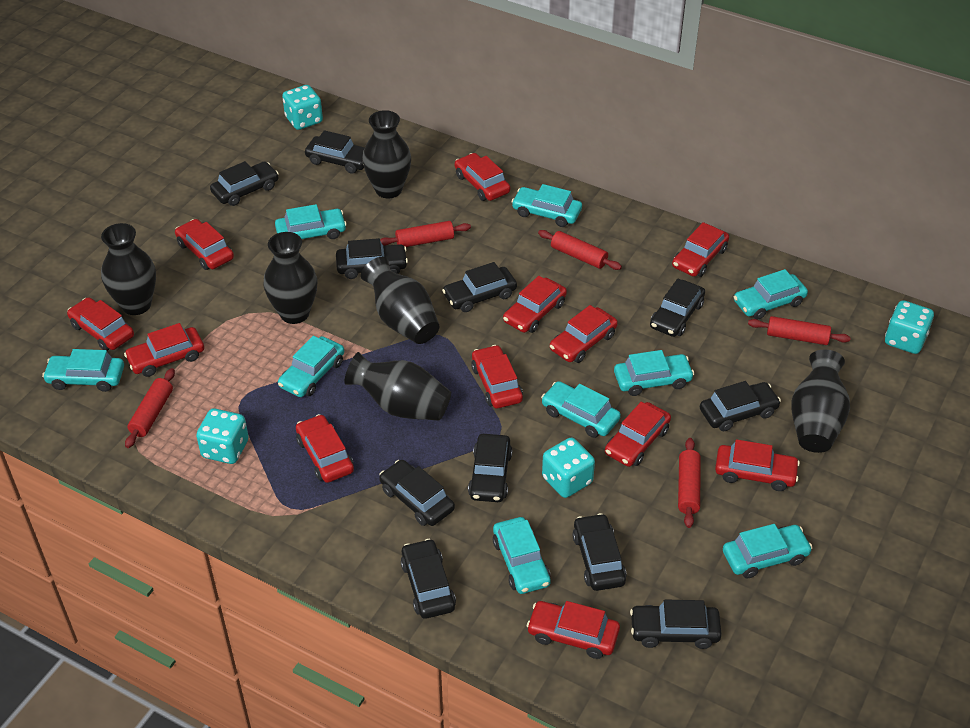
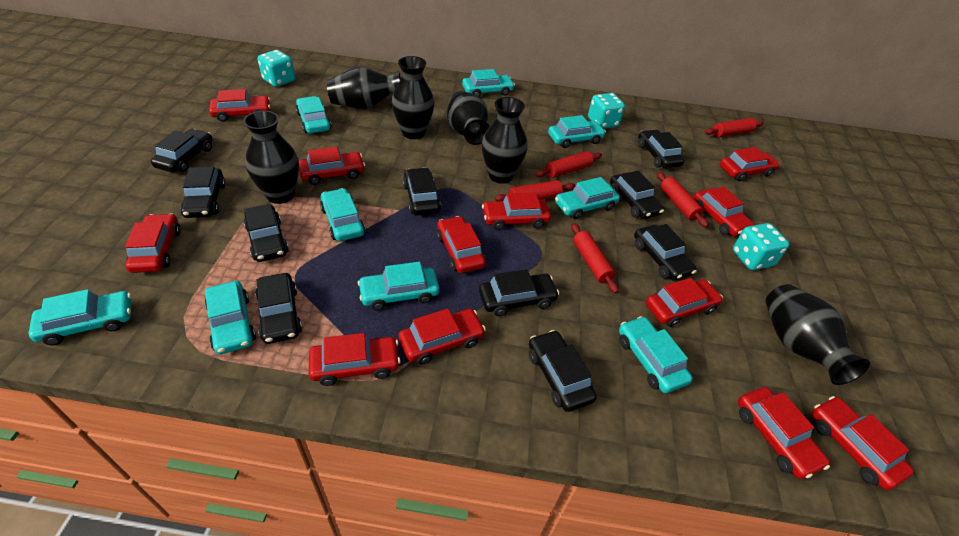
black car: 11 -> 10
turquoise dice: 4 -> 3

